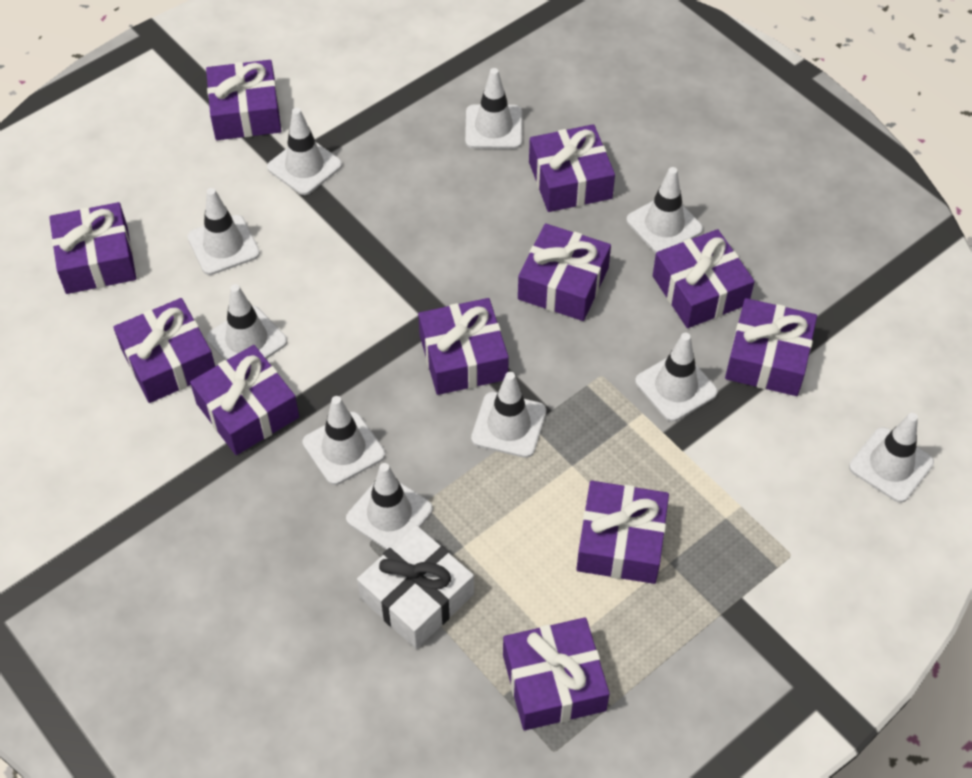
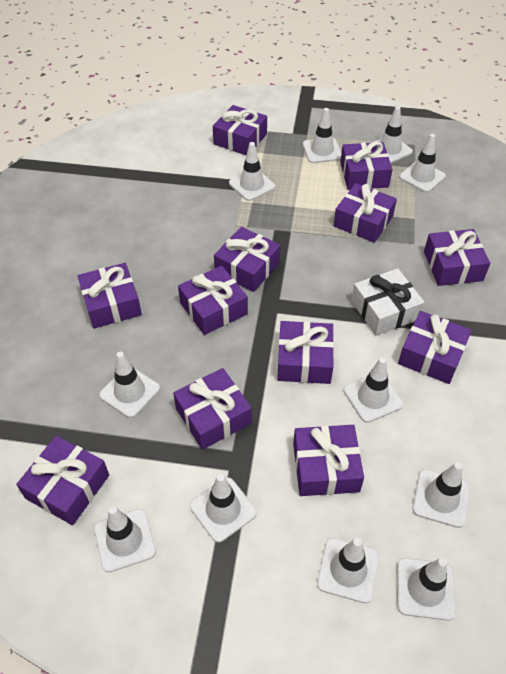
purple gift: 11 -> 12
white traffic cone: 10 -> 11

